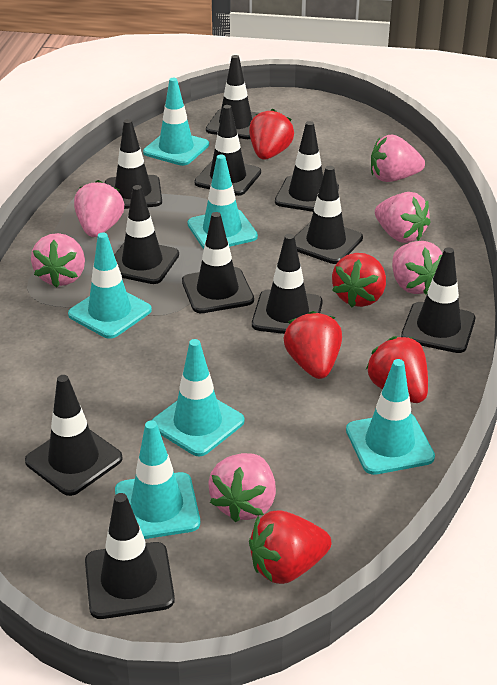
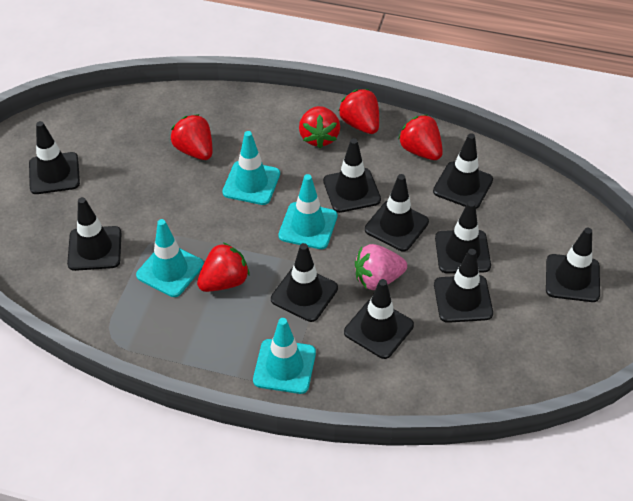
black traffic cone: 11 -> 10
pink strawberry: 6 -> 1
turquoise traffic cone: 6 -> 4

